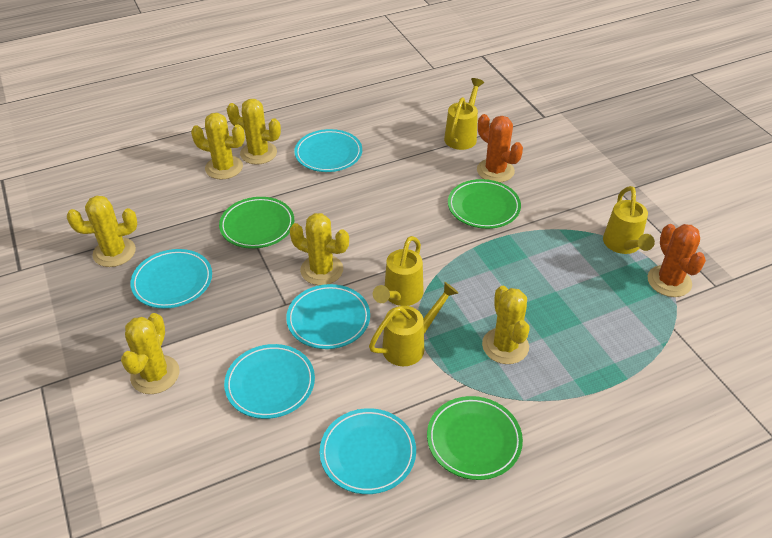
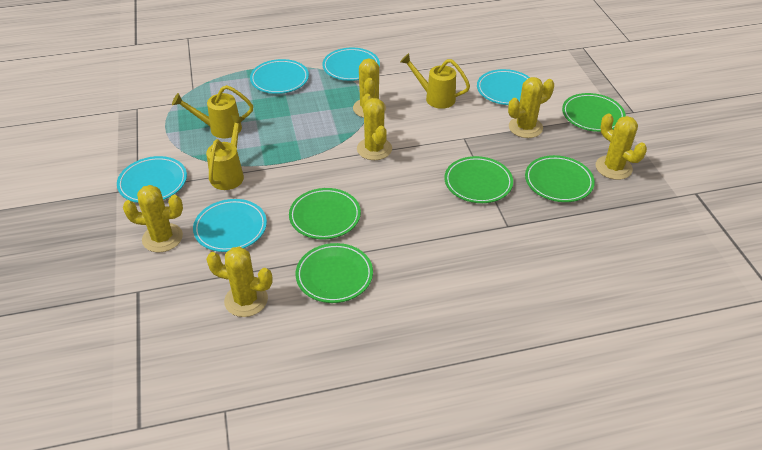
green plate: 3 -> 5
orange cactus: 2 -> 0
yellow watering can: 4 -> 3

